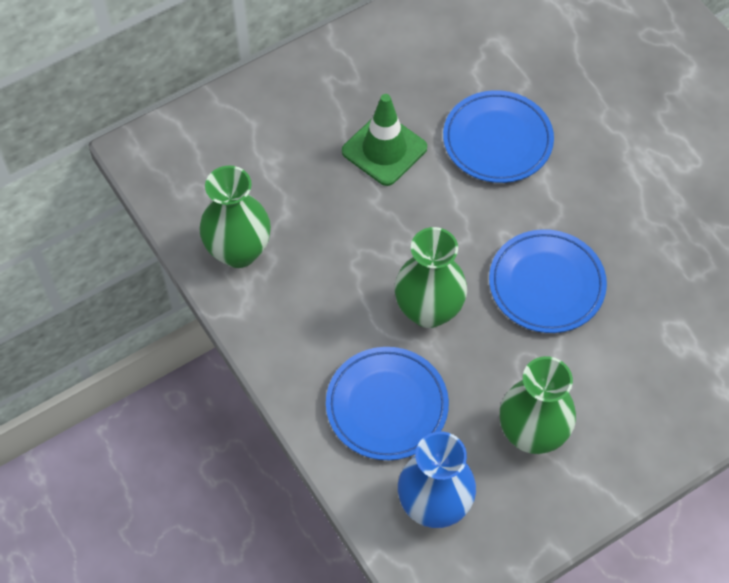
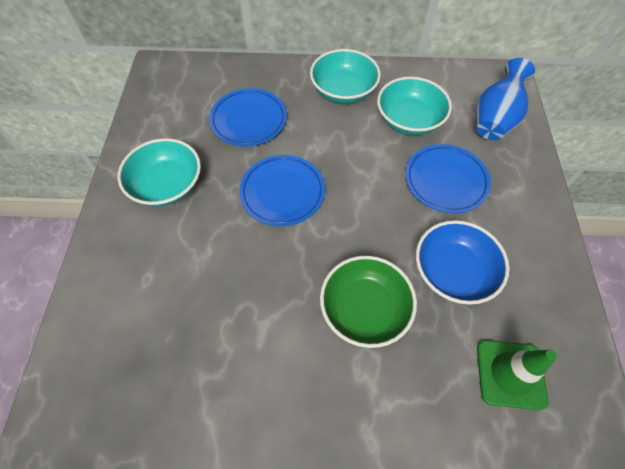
blue bowl: 0 -> 1
green bowl: 0 -> 1
green vase: 3 -> 0
turquoise bowl: 0 -> 3

